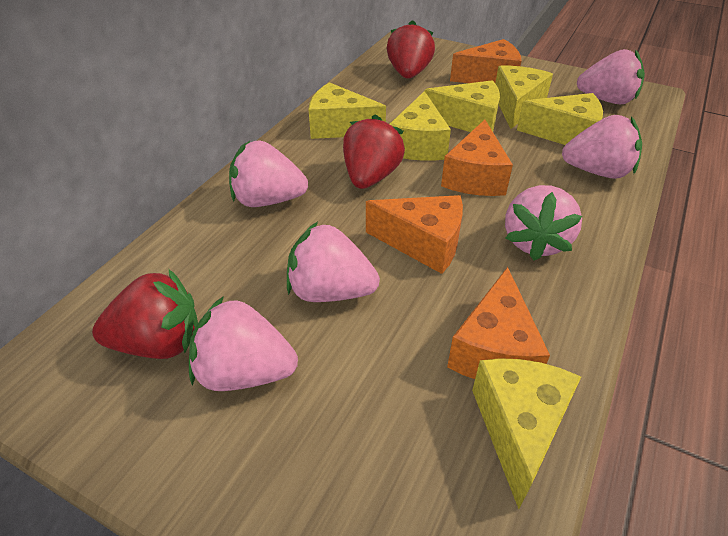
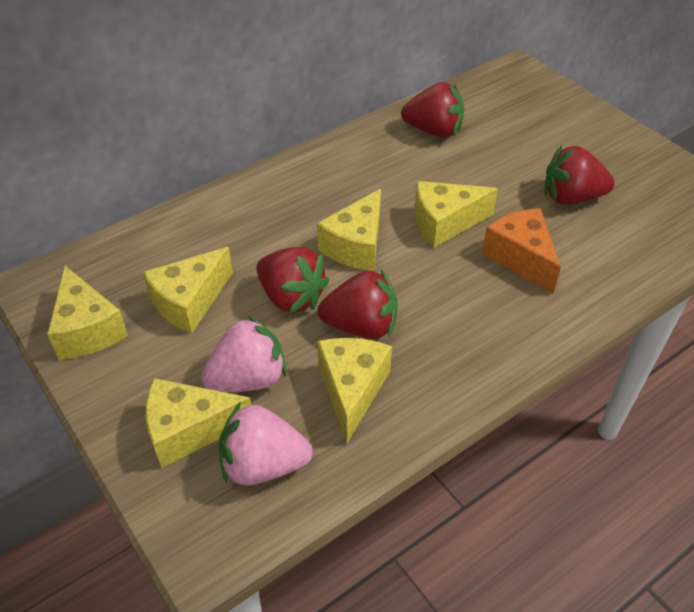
orange cheese: 4 -> 1
pink strawberry: 6 -> 2
red strawberry: 3 -> 4

